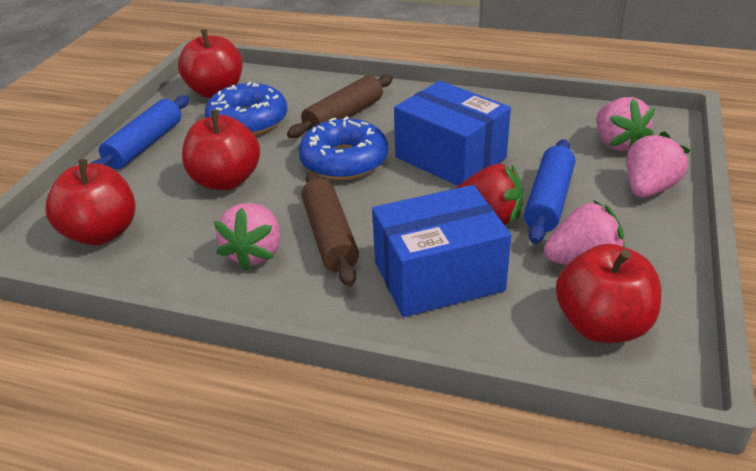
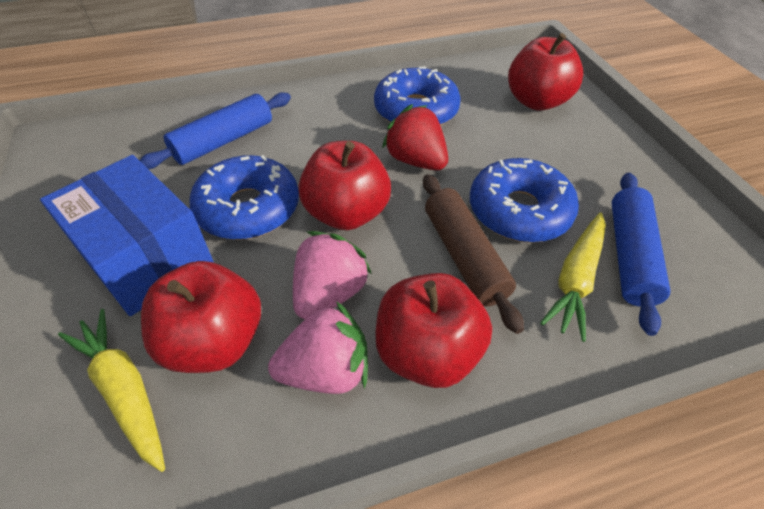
blue box: 2 -> 1
blue donut: 2 -> 3
brown rolling pin: 2 -> 1
pink strawberry: 4 -> 2
yellow carrot: 0 -> 2

